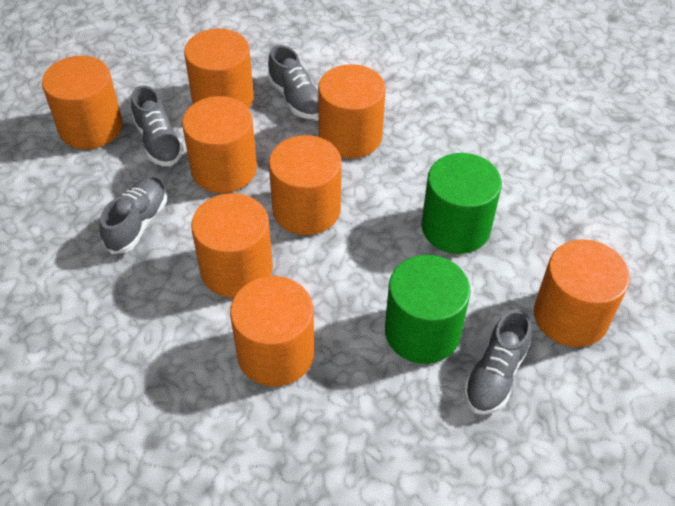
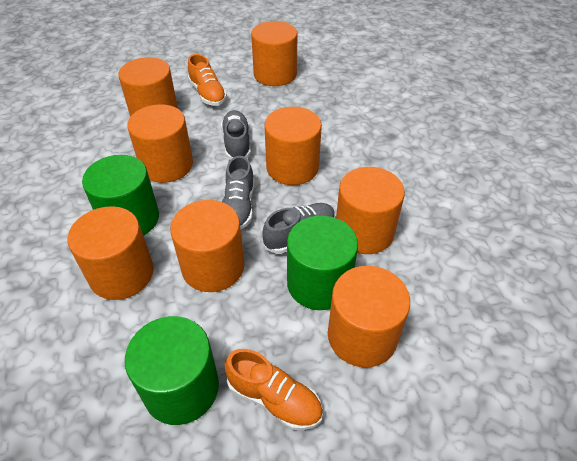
green cylinder: 2 -> 3
grey shoe: 4 -> 3
orange shoe: 0 -> 2

